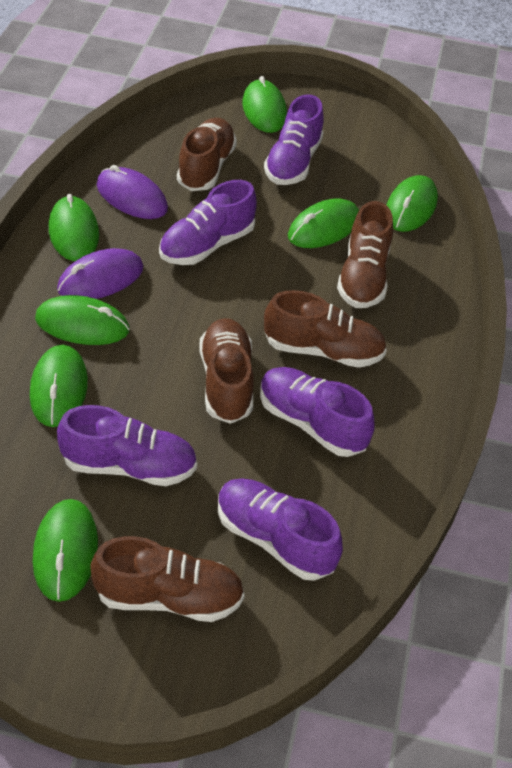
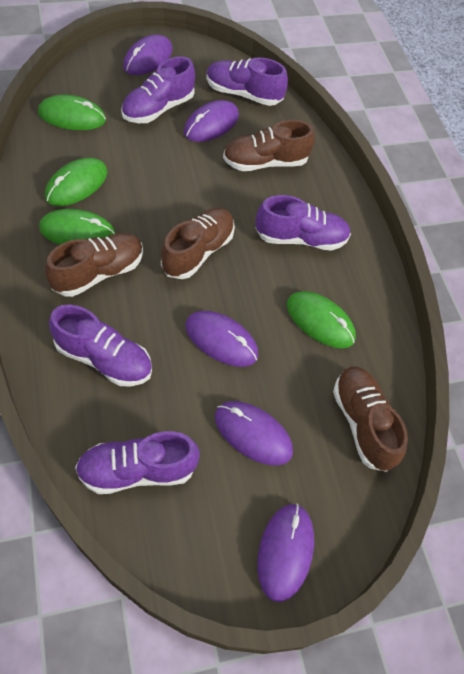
brown shoe: 5 -> 4
green mouse: 7 -> 4
purple mouse: 2 -> 5

